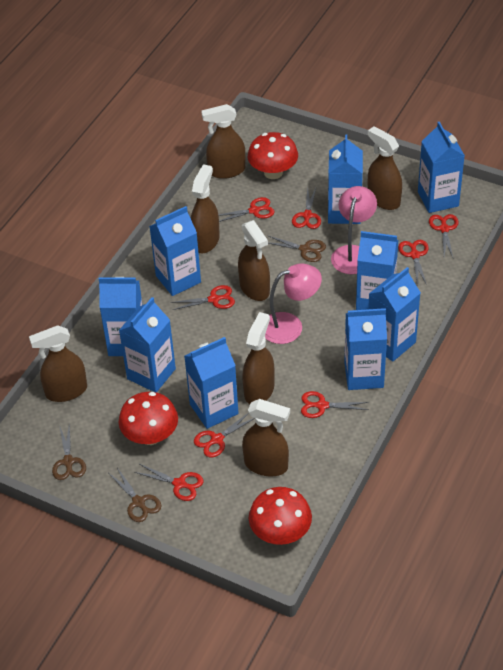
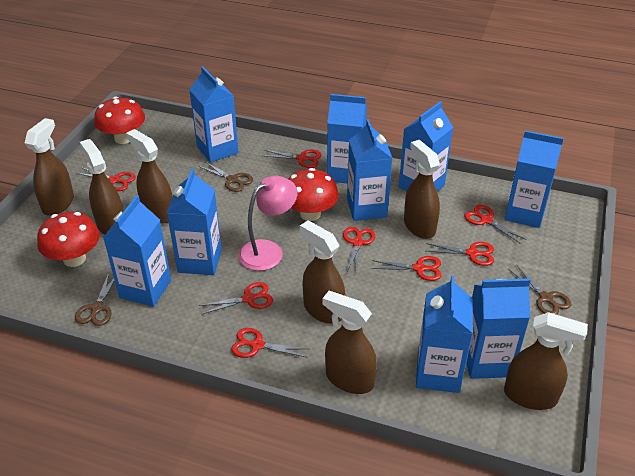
pink lamp: 2 -> 1

